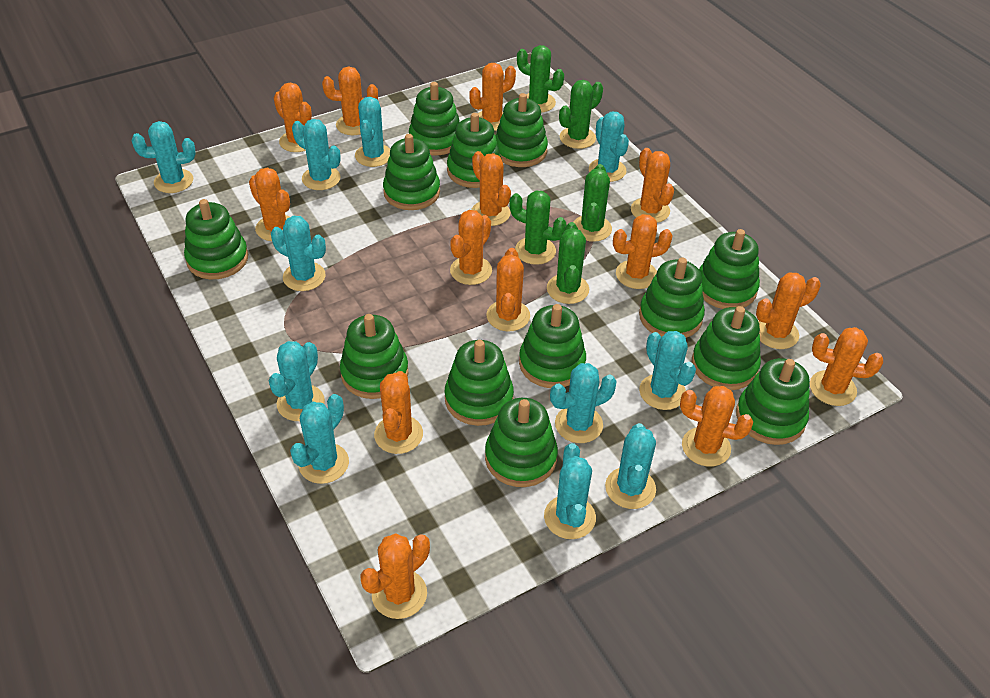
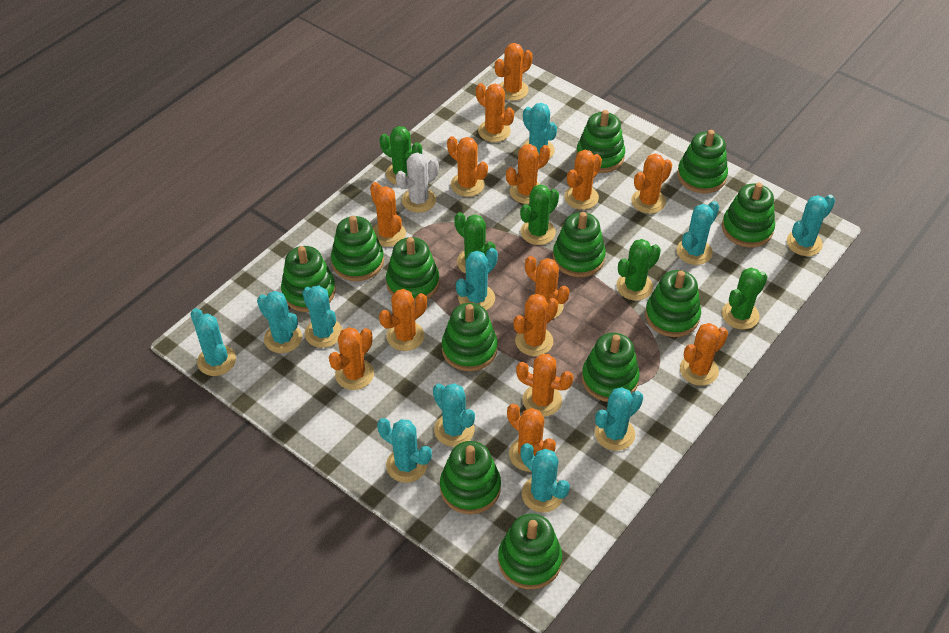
green stacking toy: 13 -> 12
white cactus: 0 -> 1

